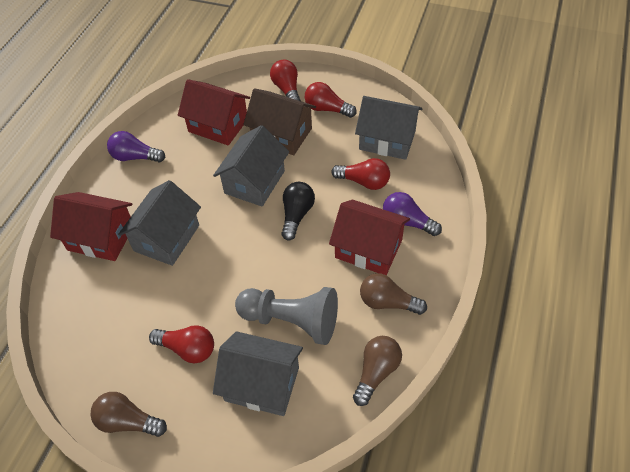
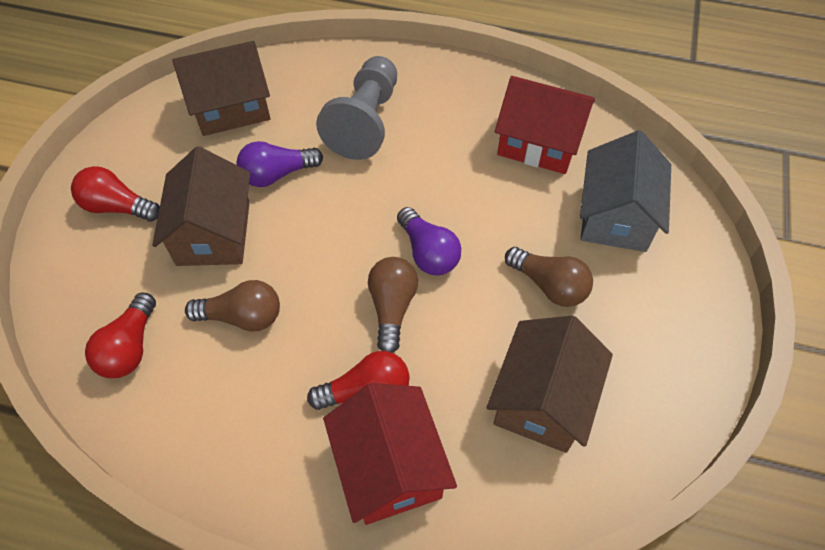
black light bulb: 1 -> 0
brown house: 1 -> 3
grey house: 4 -> 1
red house: 3 -> 2
red light bulb: 4 -> 3

